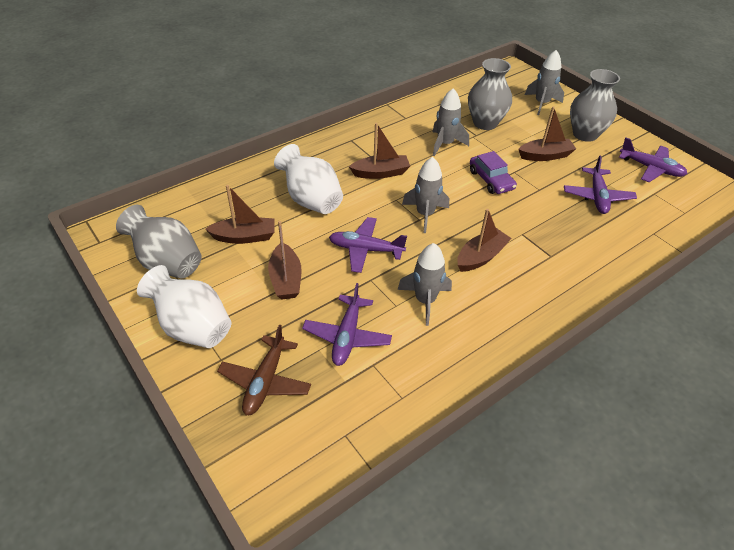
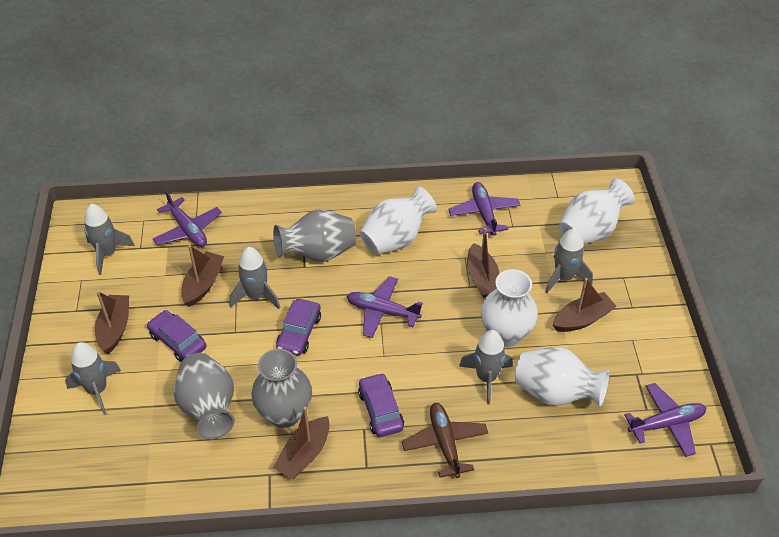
grey rocket: 4 -> 5
purple car: 1 -> 3
white vase: 2 -> 4

